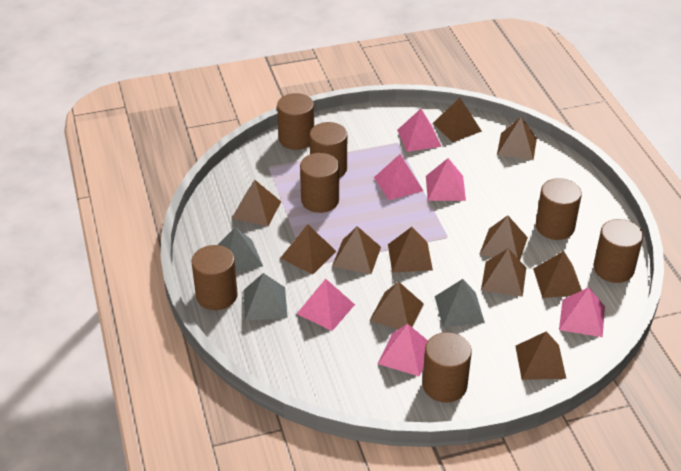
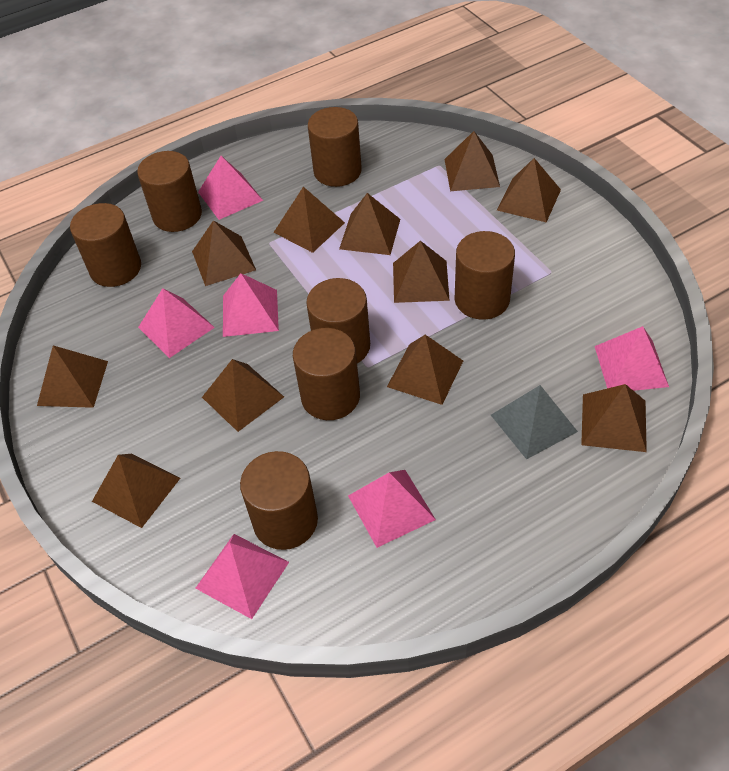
grey pyramid: 3 -> 1

